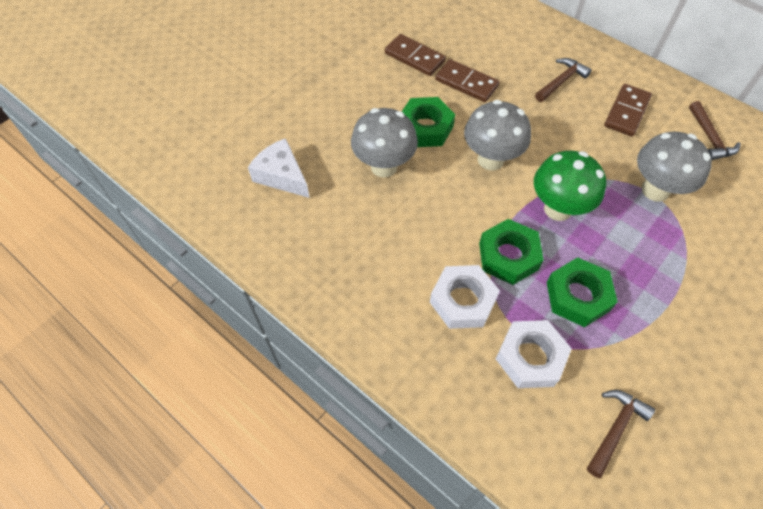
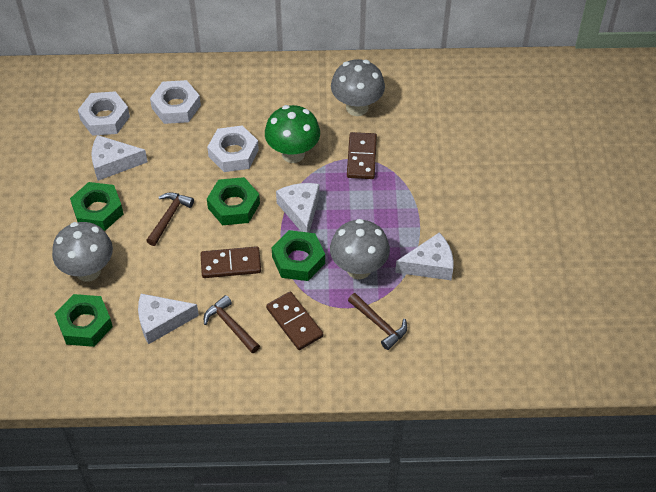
green nut: 3 -> 4
white cheese: 1 -> 4
white nut: 2 -> 3

